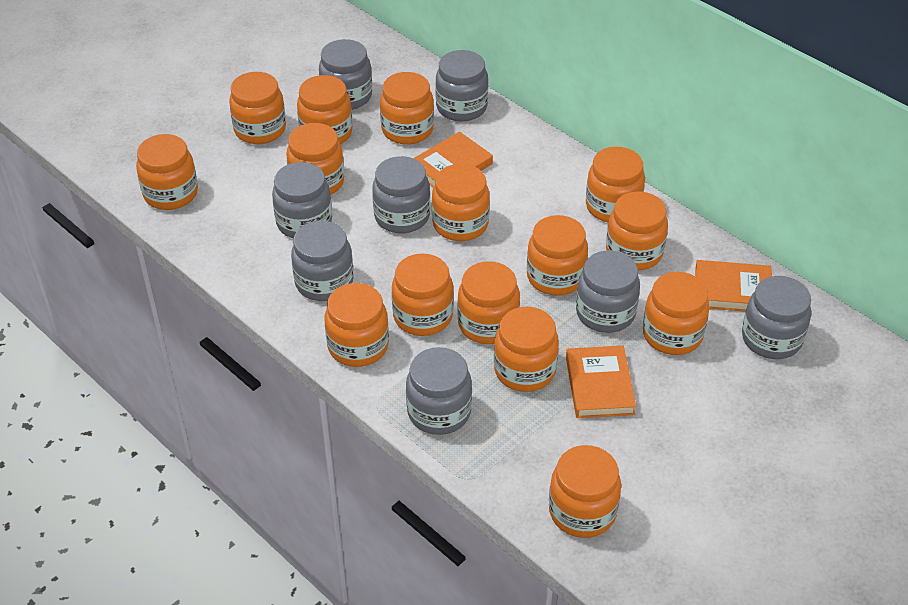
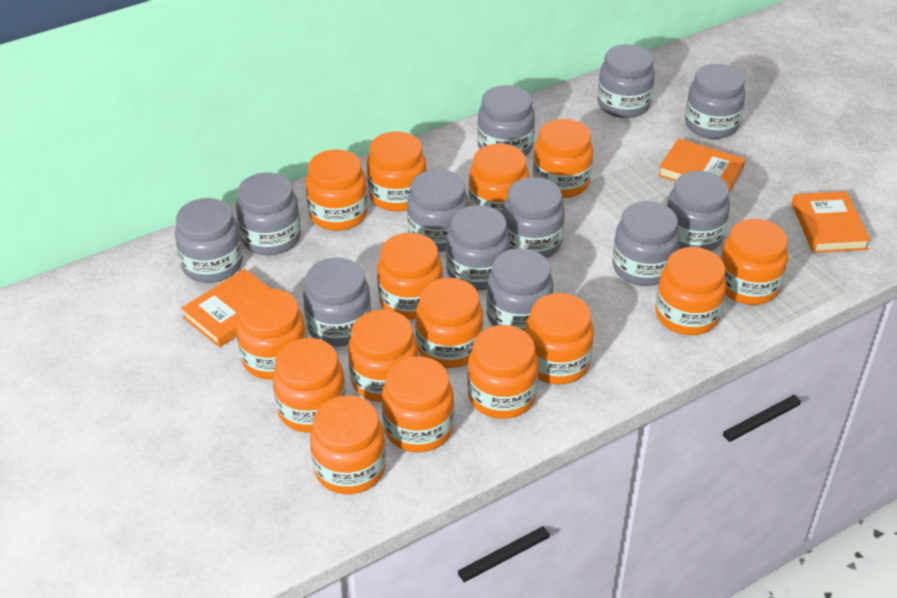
grey jar: 8 -> 12

